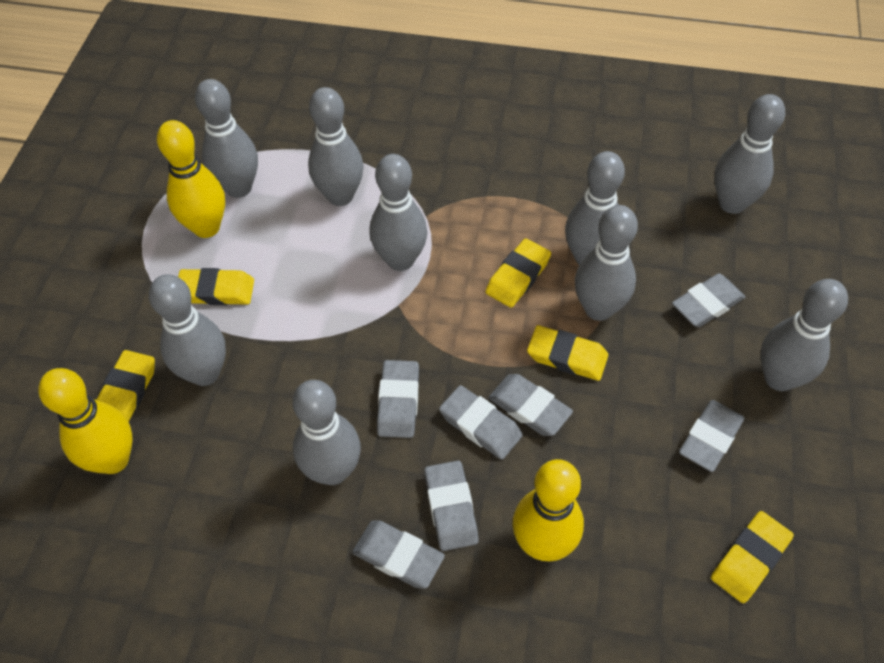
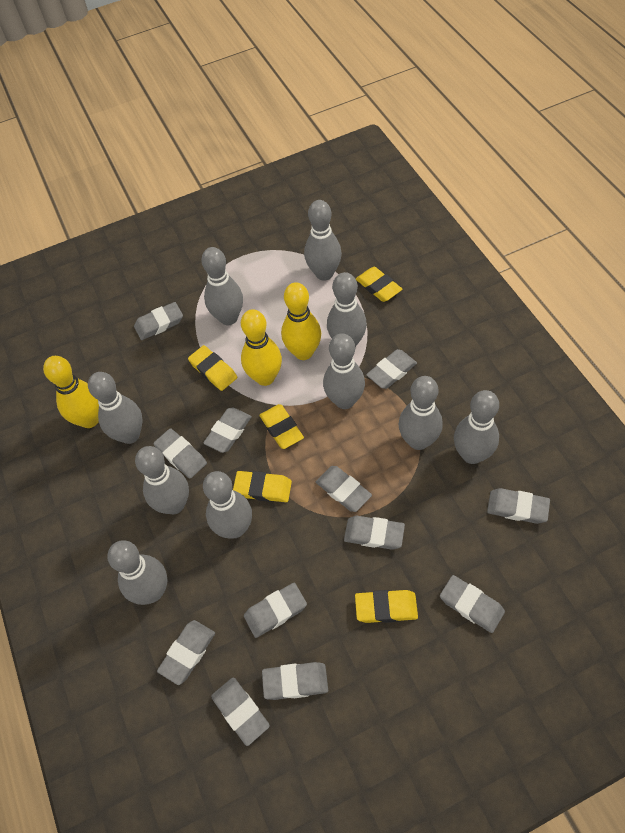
grey bowling pin: 9 -> 10
grey eraser: 7 -> 12

